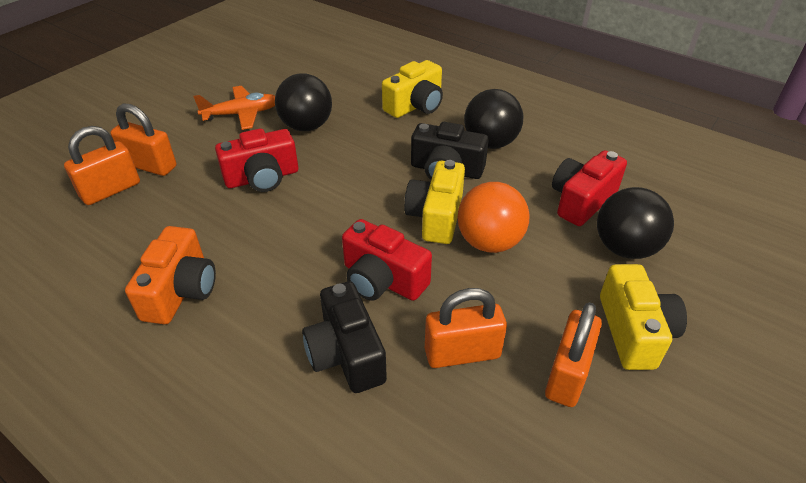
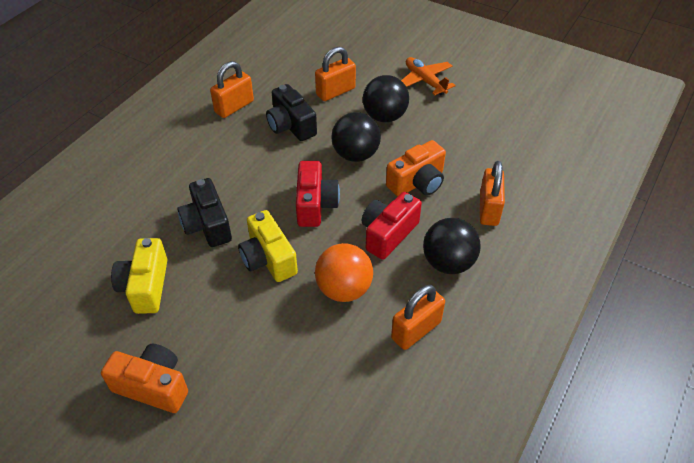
orange camera: 1 -> 2
red camera: 3 -> 2
yellow camera: 3 -> 2

